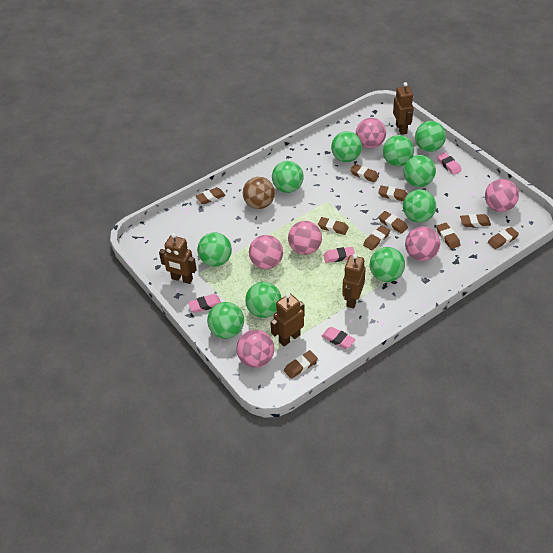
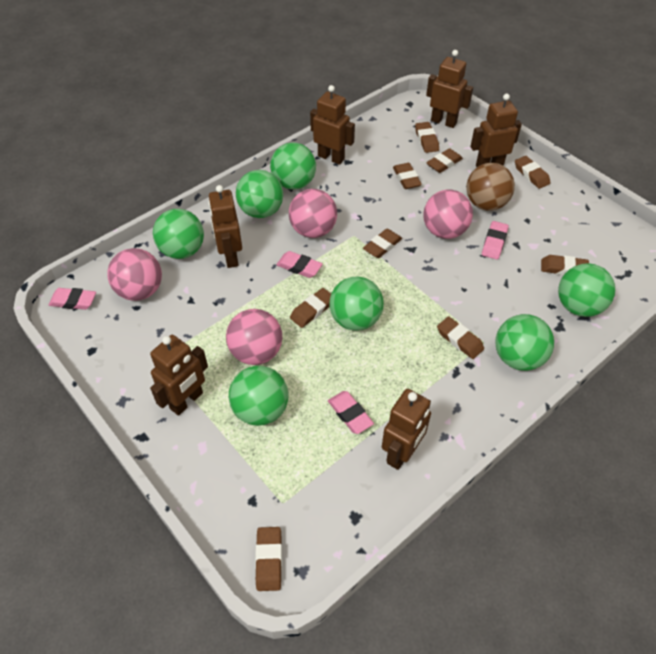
brown eraser: 10 -> 9
brown robot: 4 -> 6
green ball: 10 -> 7
pink ball: 6 -> 4

